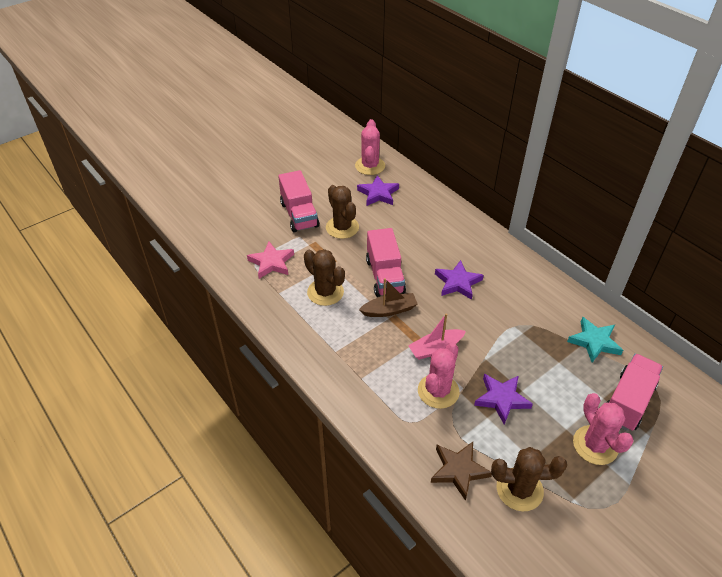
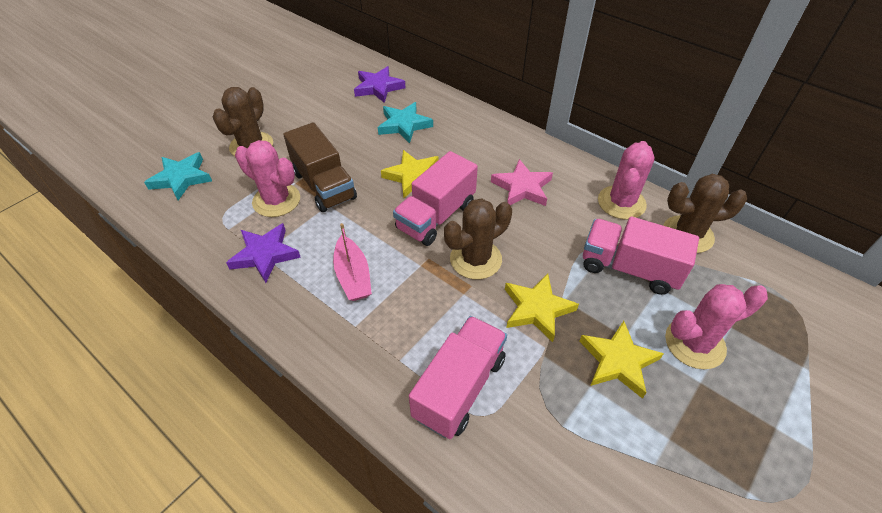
brown boat: 1 -> 0
brown star: 1 -> 0
brown truck: 0 -> 1
purple star: 3 -> 2
turquoise star: 1 -> 2
yellow star: 0 -> 3

